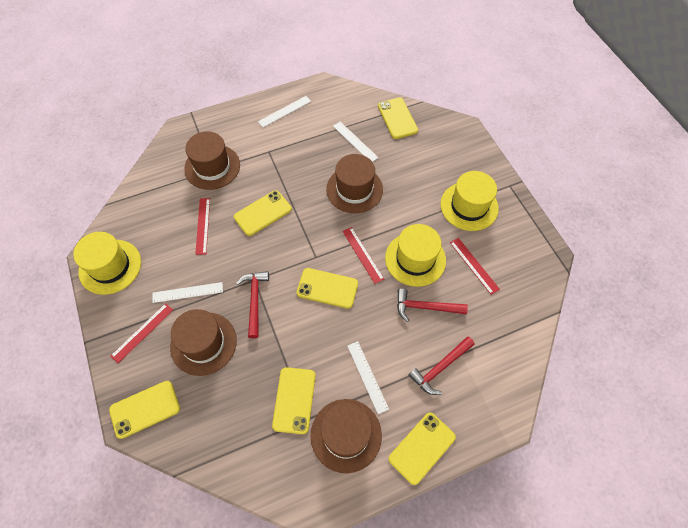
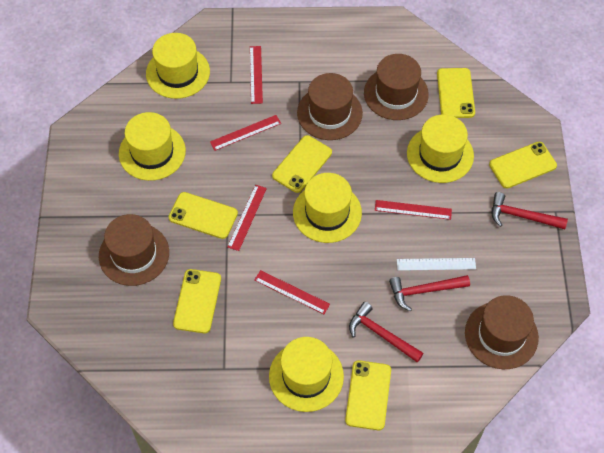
red ruler: 4 -> 5
white ruler: 4 -> 1
yellow hat: 3 -> 5

